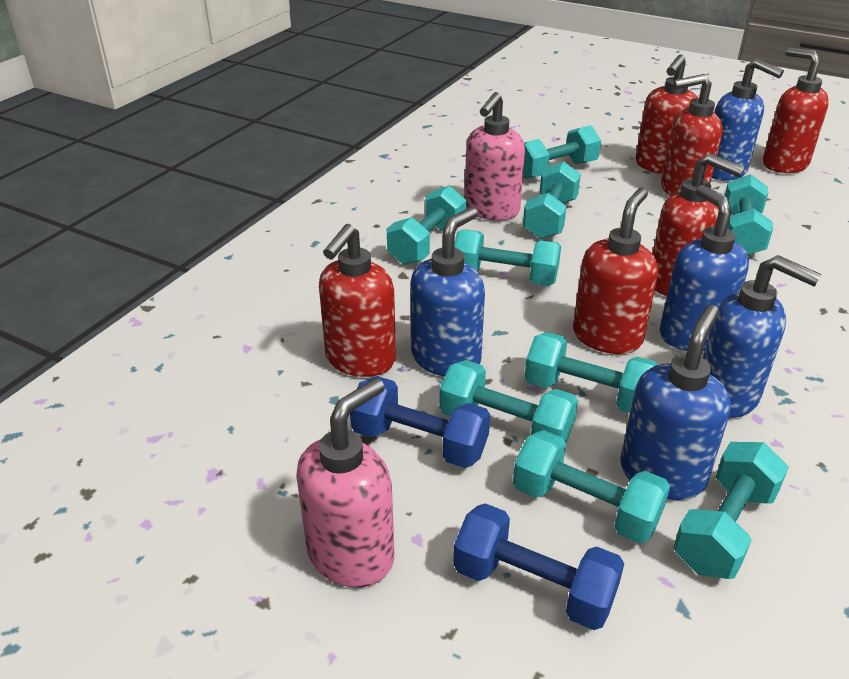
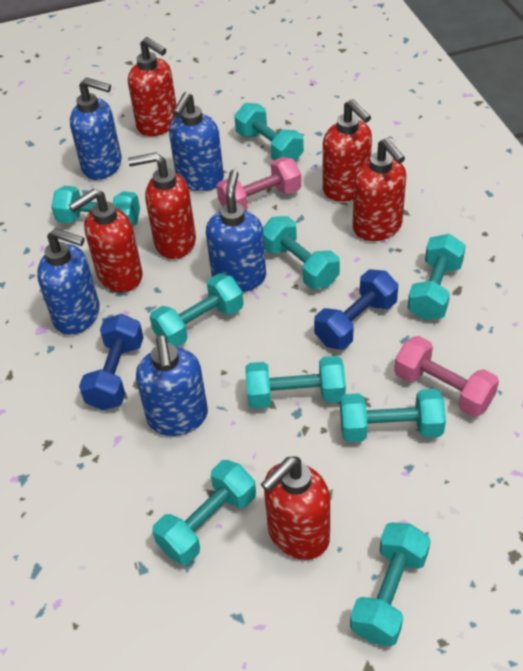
pink dumbbell: 0 -> 2
pink soap dispenser: 2 -> 0

